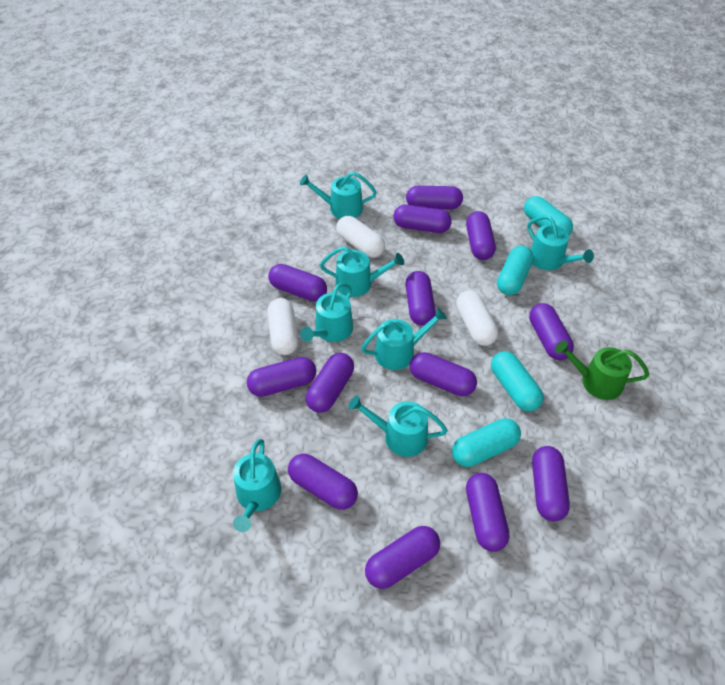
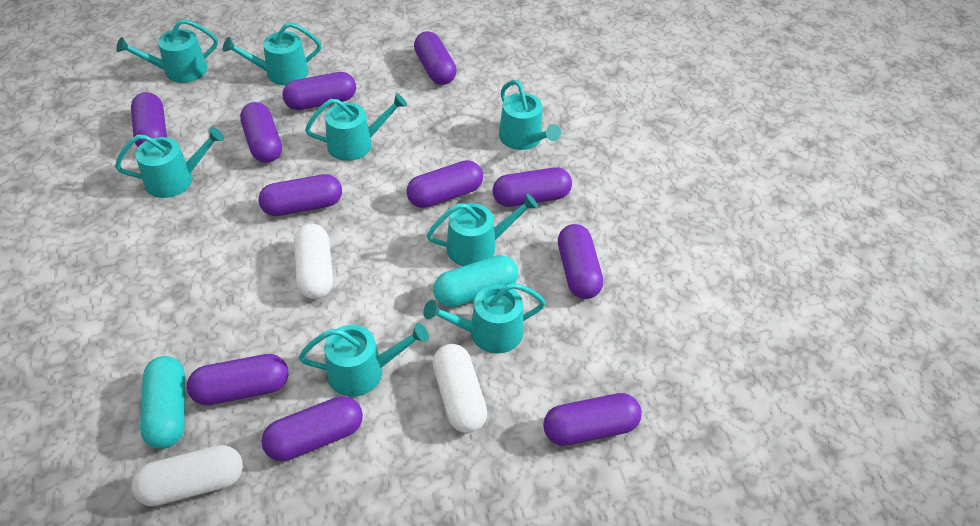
green watering can: 1 -> 0
purple capsule: 13 -> 11
turquoise capsule: 4 -> 2
turquoise watering can: 7 -> 8

